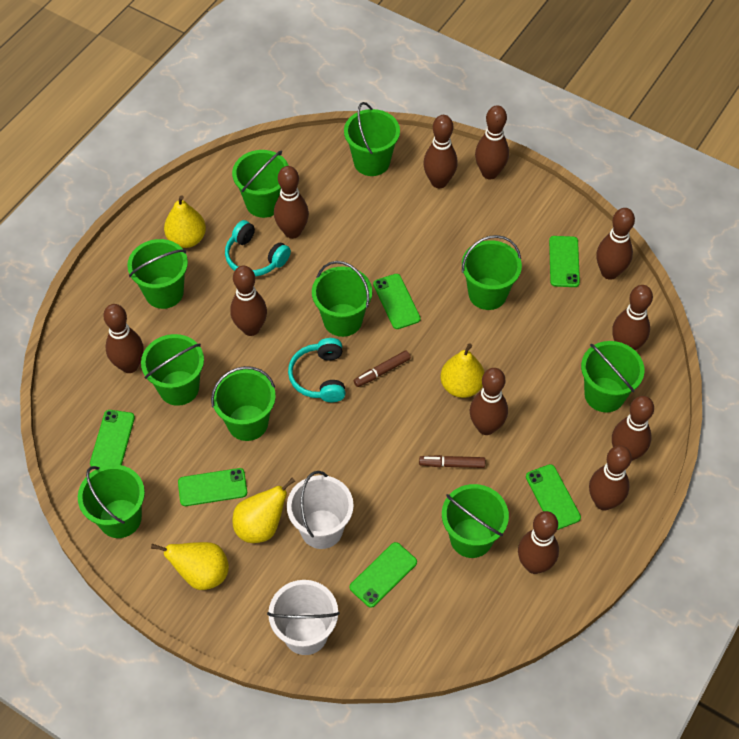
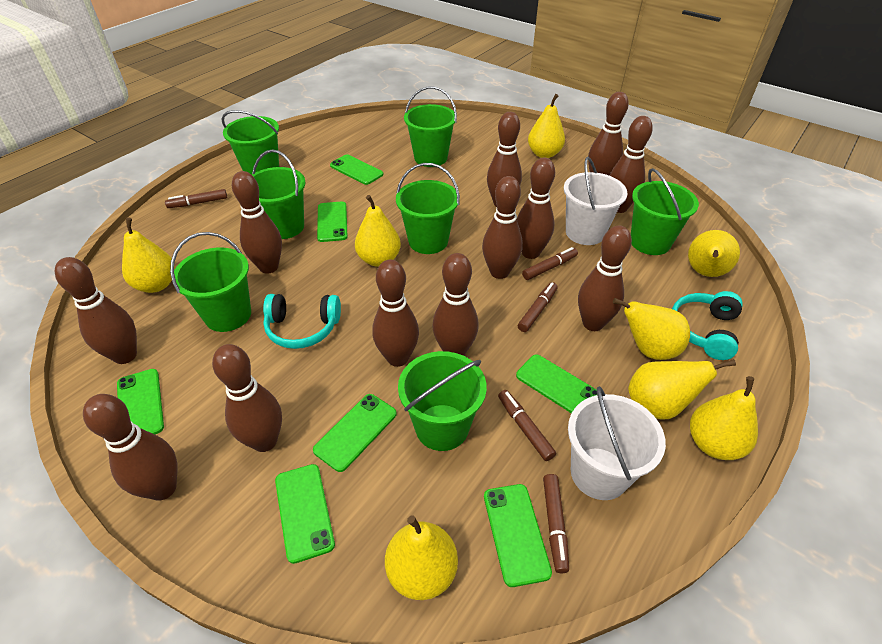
brown bowling pin: 11 -> 12
brown marker: 2 -> 5
green bucket: 10 -> 7
green phone: 6 -> 7
yellow pear: 4 -> 8

